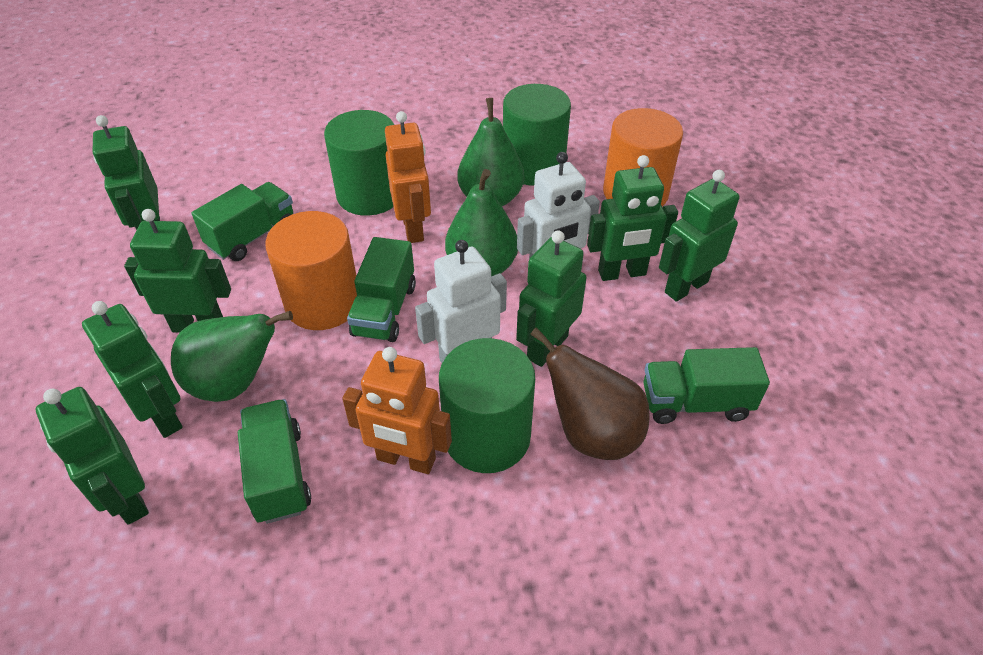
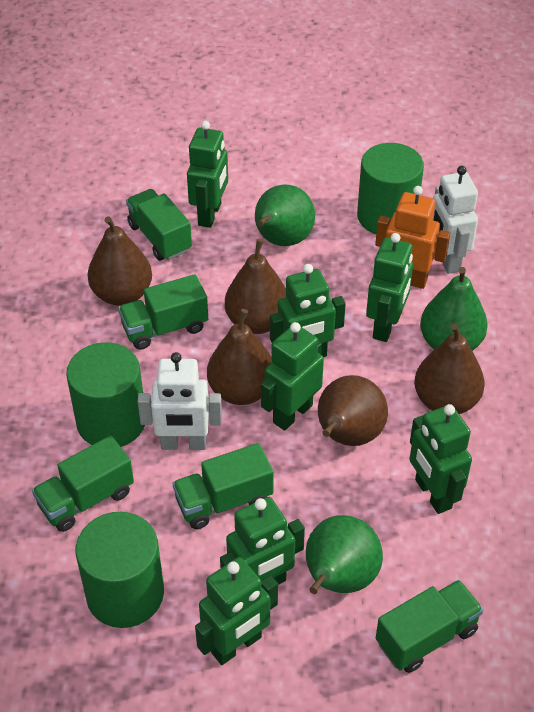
brown pear: 1 -> 5
green truck: 4 -> 5
orange cylinder: 2 -> 0
orange robot: 2 -> 1

